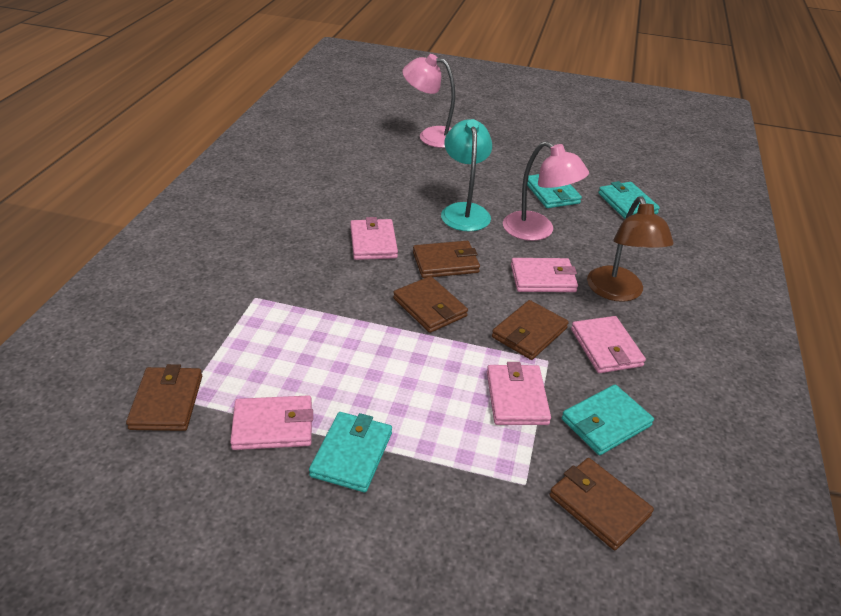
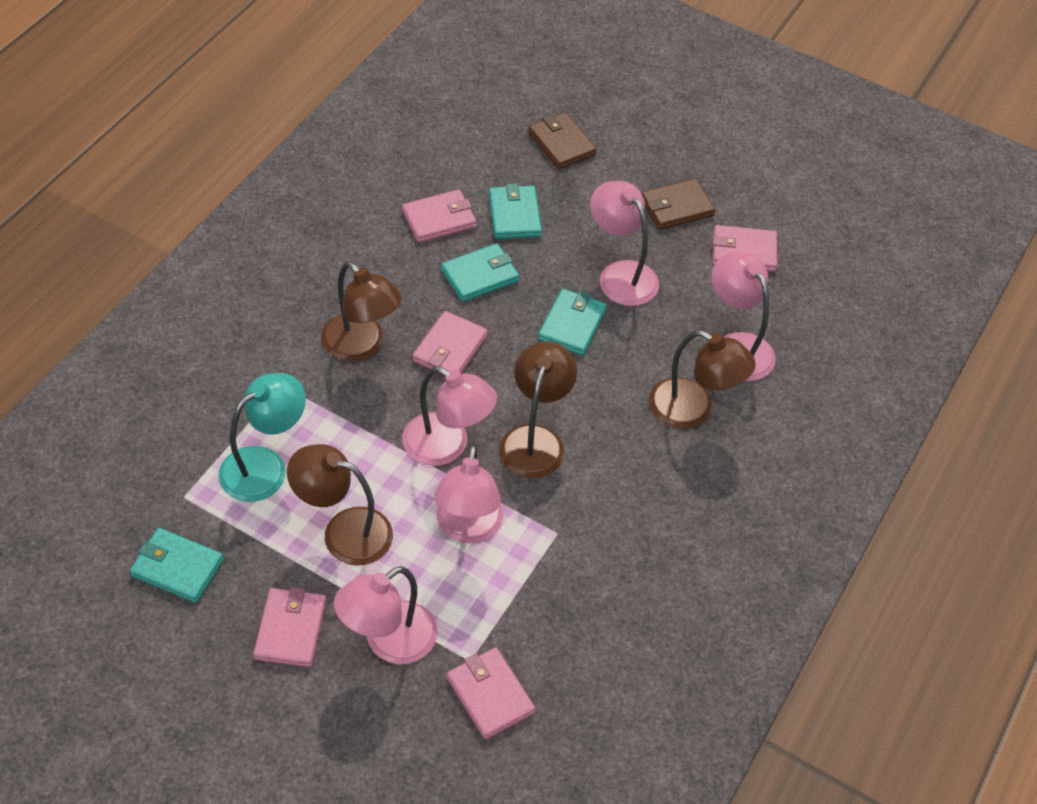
brown lamp: 1 -> 4
brown wallet: 5 -> 2
pink lamp: 2 -> 5

